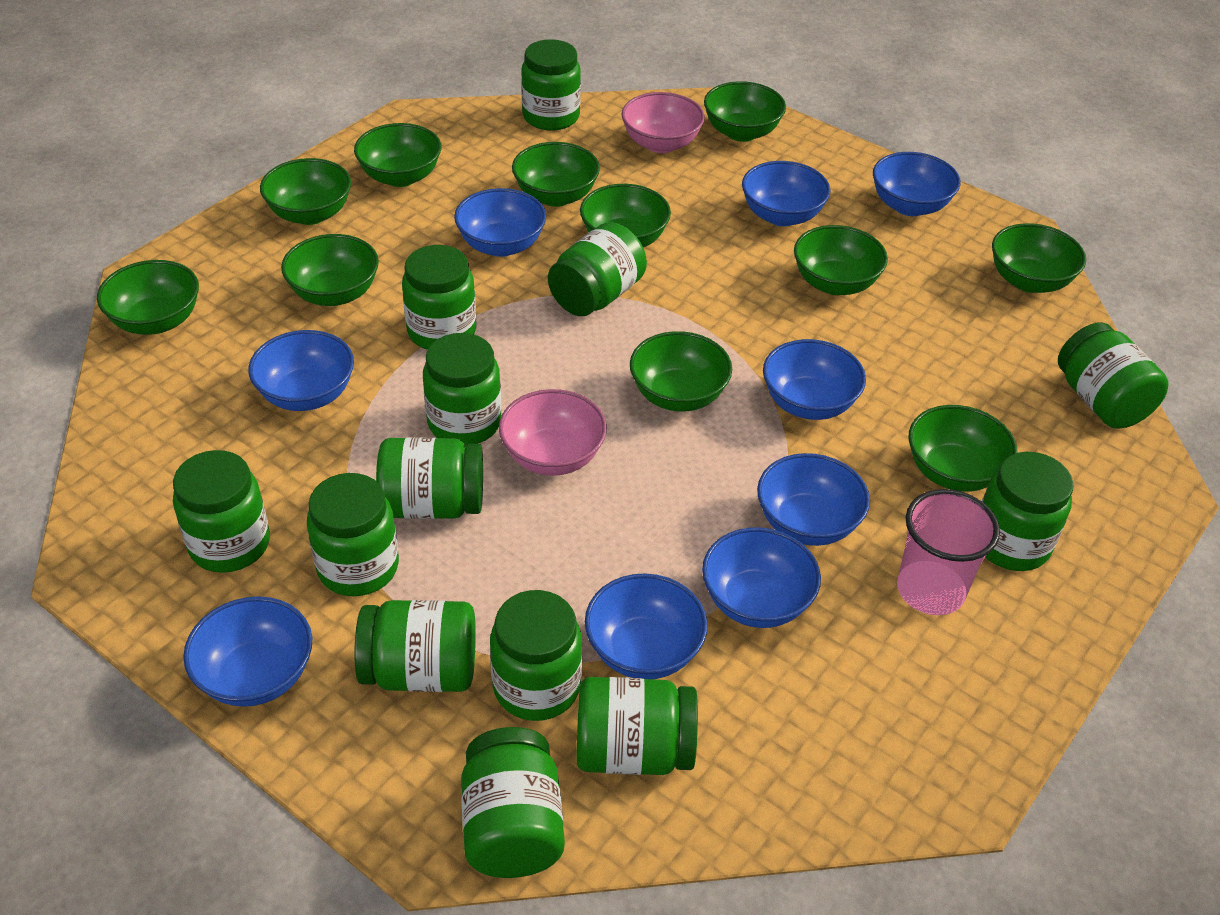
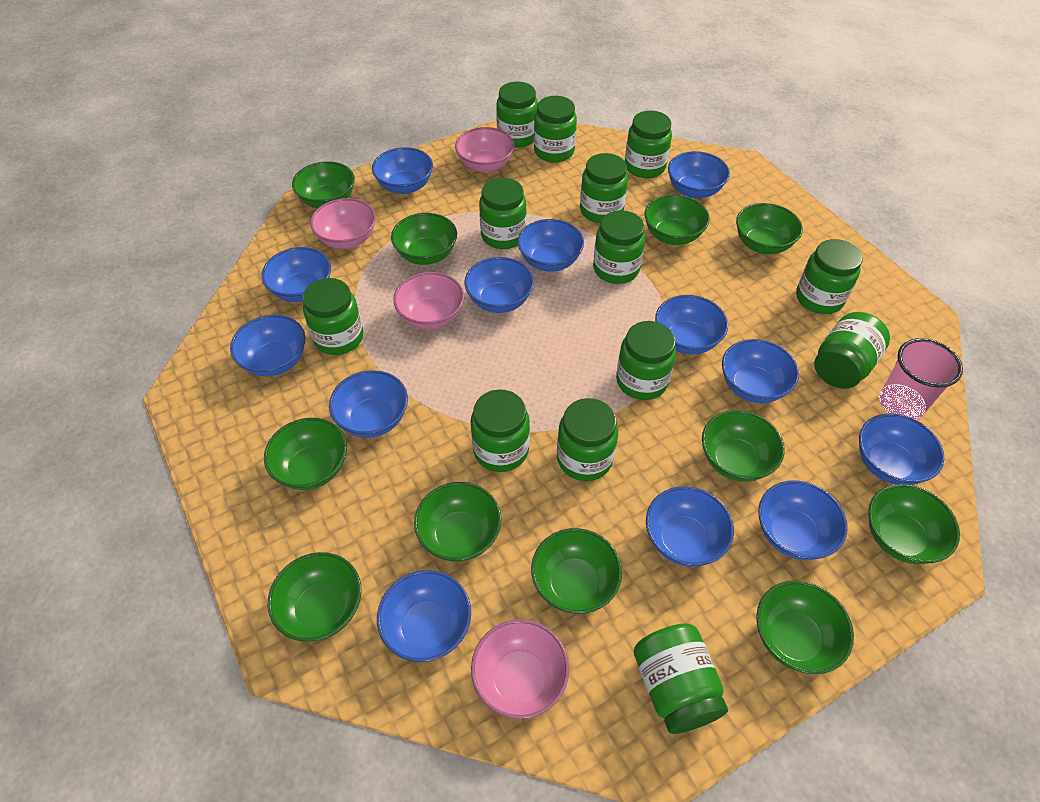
blue bowl: 9 -> 13
pink bowl: 2 -> 4

